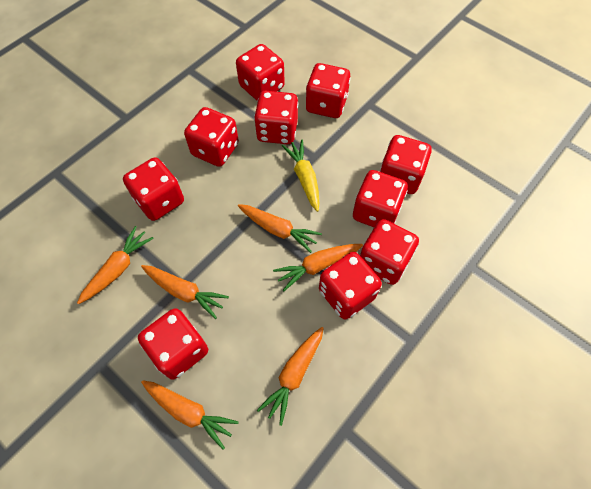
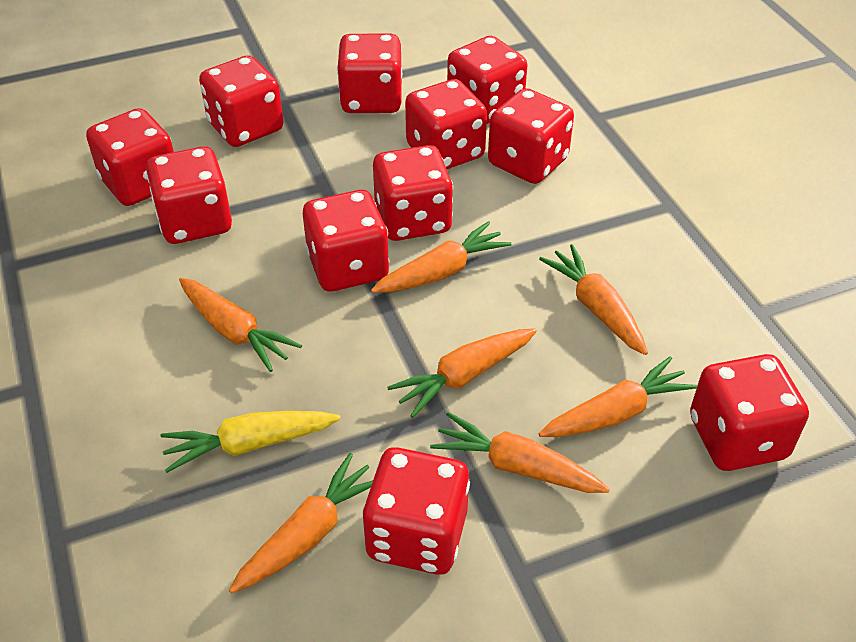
orange carrot: 6 -> 7
red dice: 10 -> 11

